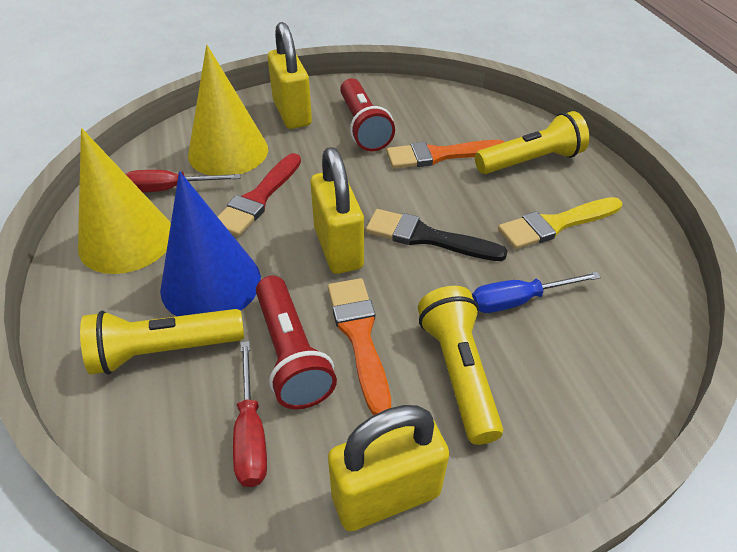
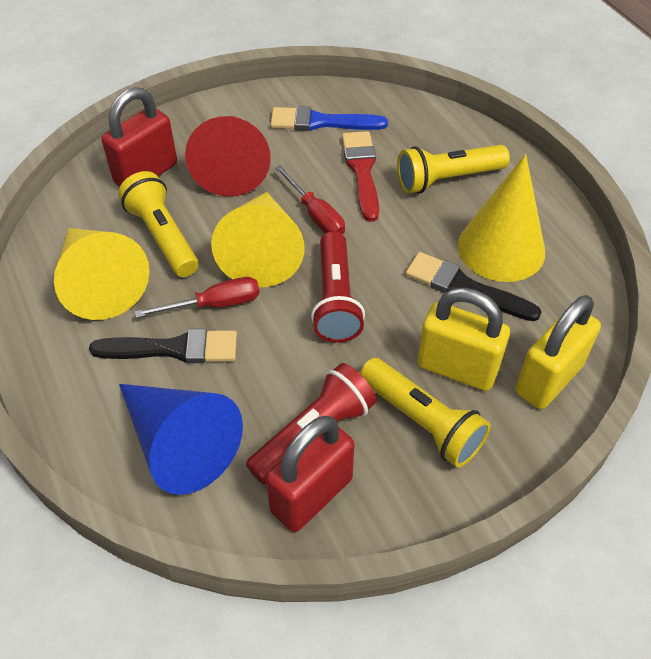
black brush: 1 -> 2
blue brush: 0 -> 1
blue screwdriver: 1 -> 0
orange brush: 2 -> 0
red cone: 0 -> 1
red padlock: 0 -> 2
yellow brush: 1 -> 0
yellow cone: 2 -> 3
yellow padlock: 3 -> 2

